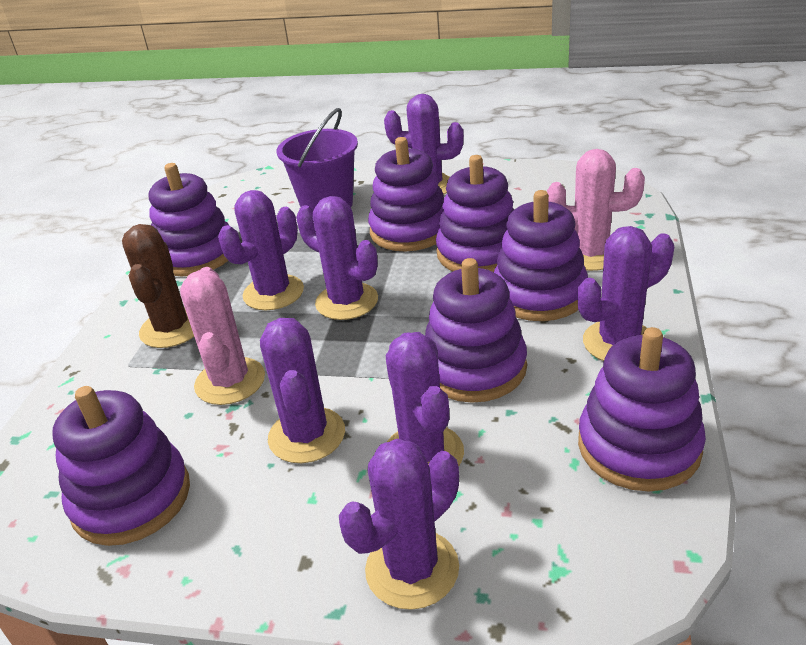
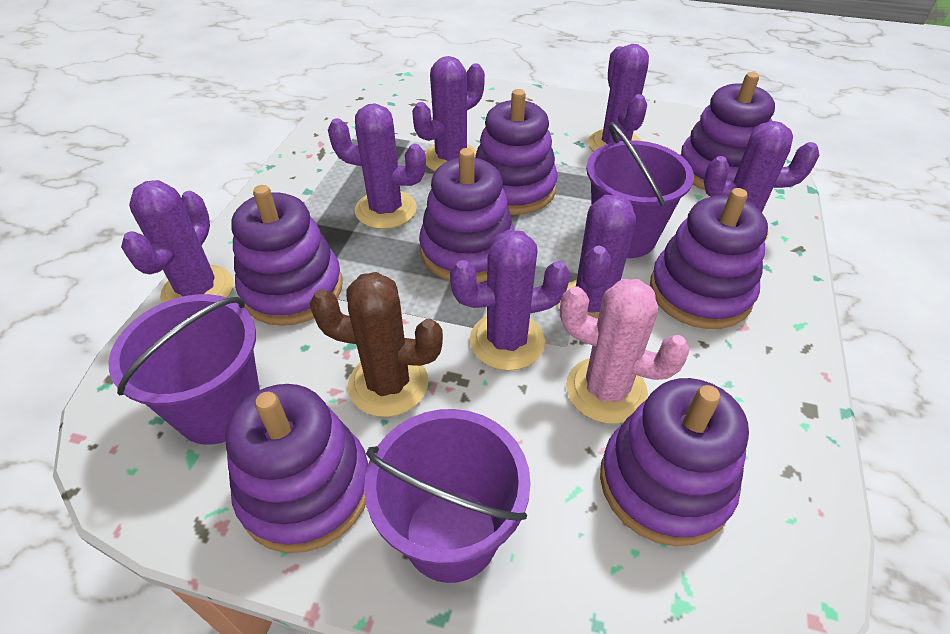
pink cactus: 2 -> 1
purple bucket: 1 -> 3

